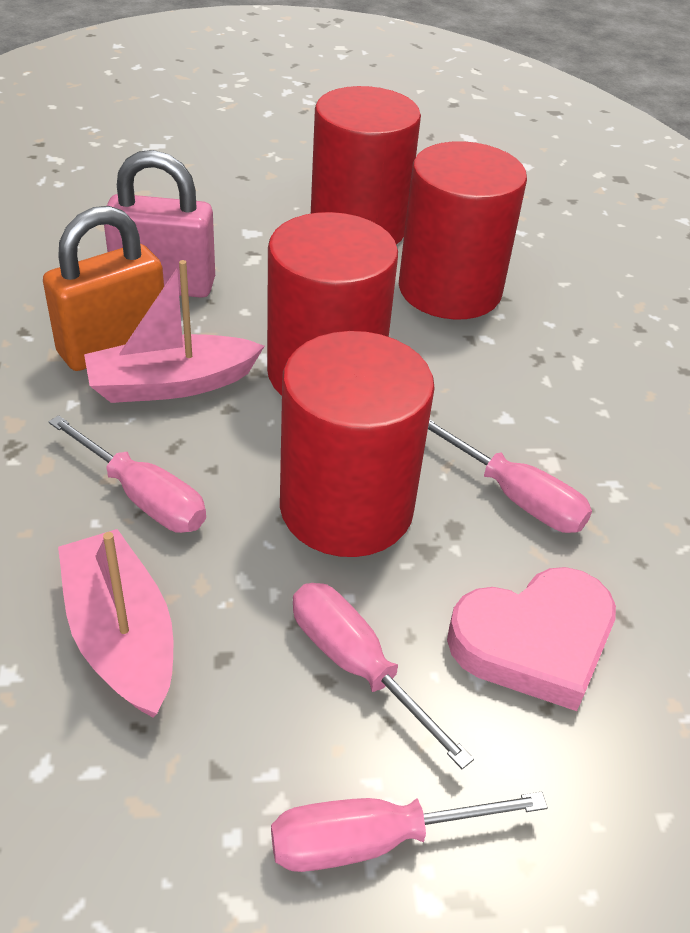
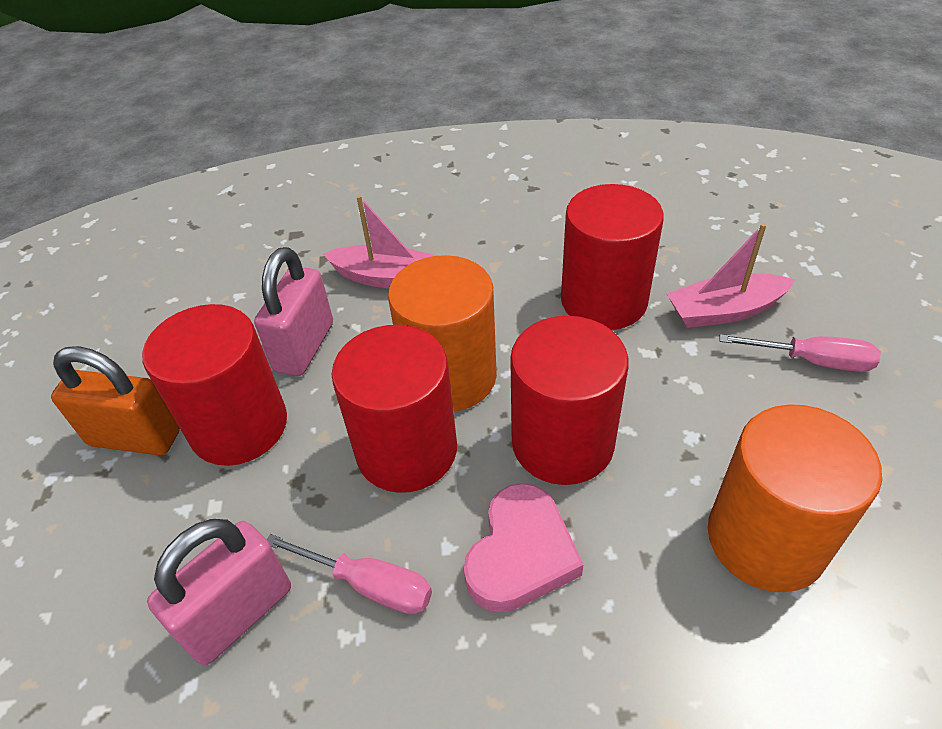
orange cylinder: 0 -> 2
pink padlock: 1 -> 2
pink screwdriver: 4 -> 2

